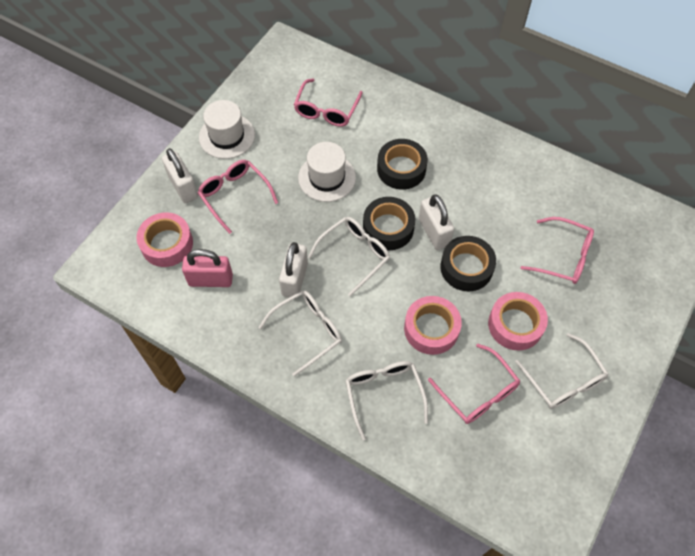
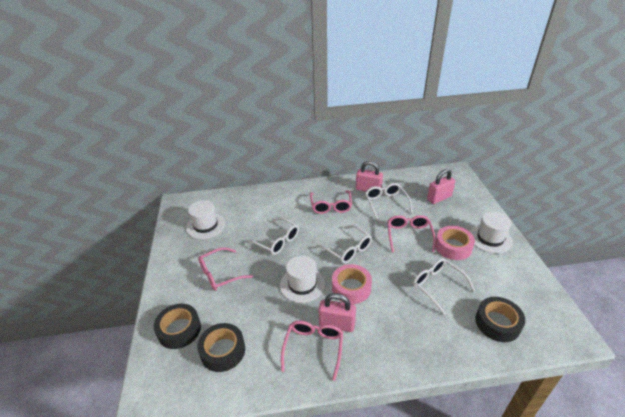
pink padlock: 1 -> 3
pink tape: 3 -> 2
white hat: 2 -> 3
white padlock: 3 -> 0

